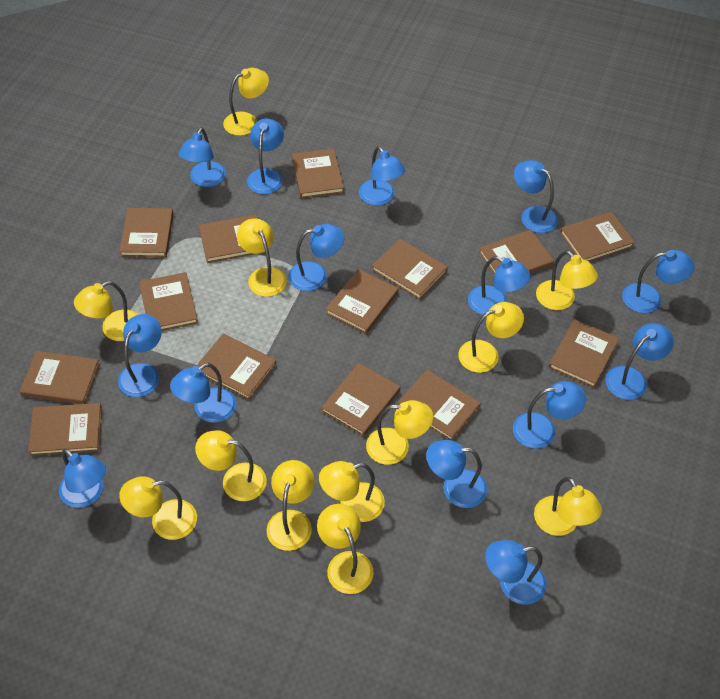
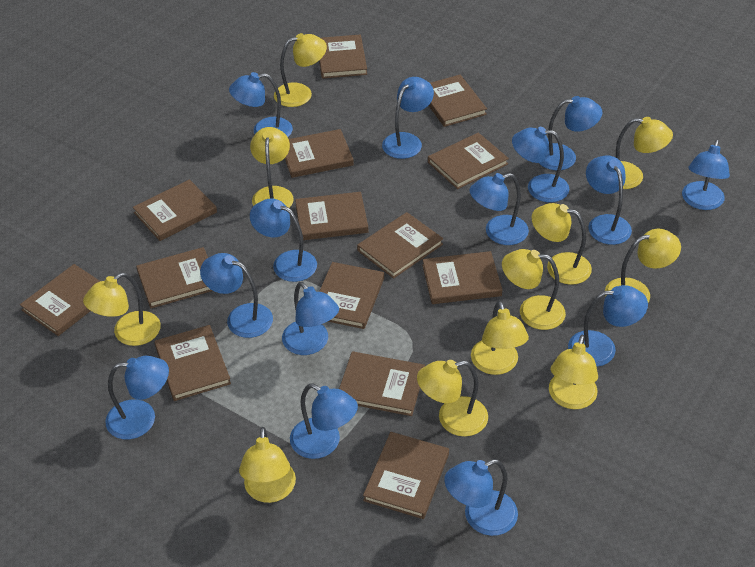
yellow lamp: 12 -> 11

